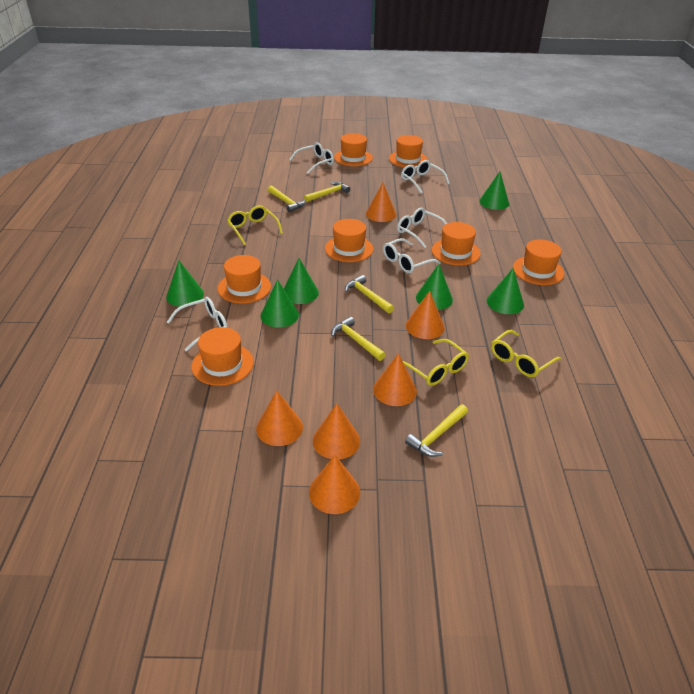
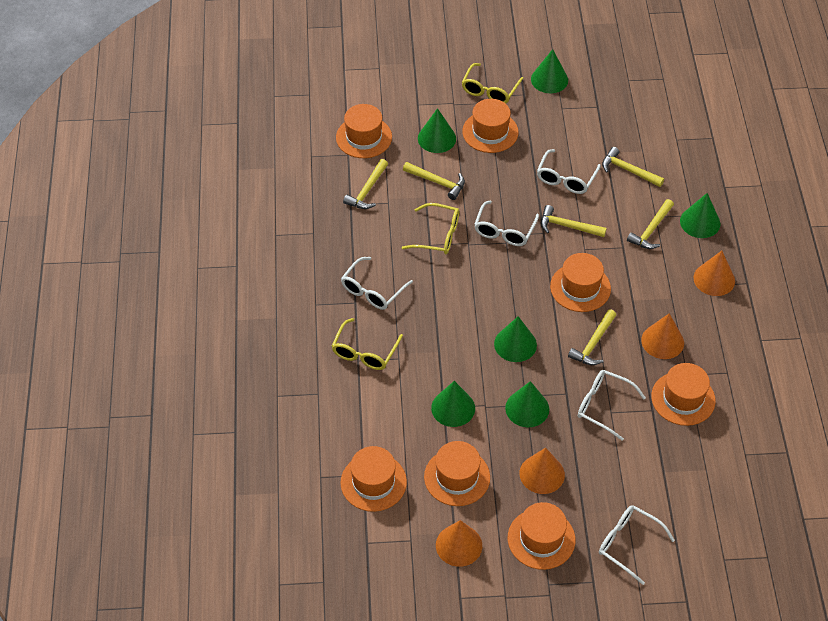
orange cone: 6 -> 4
yellow hammer: 5 -> 6

